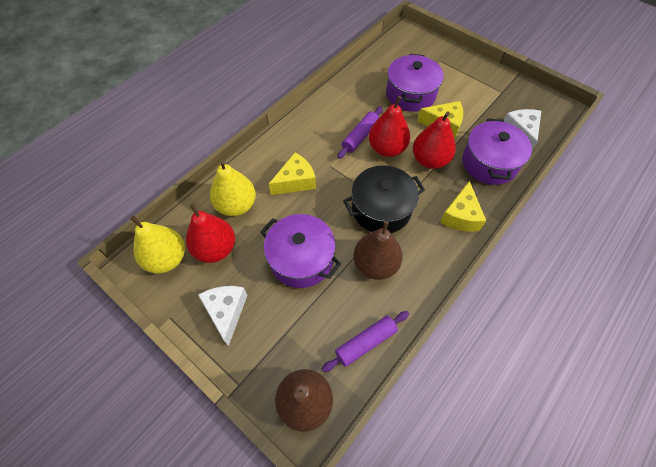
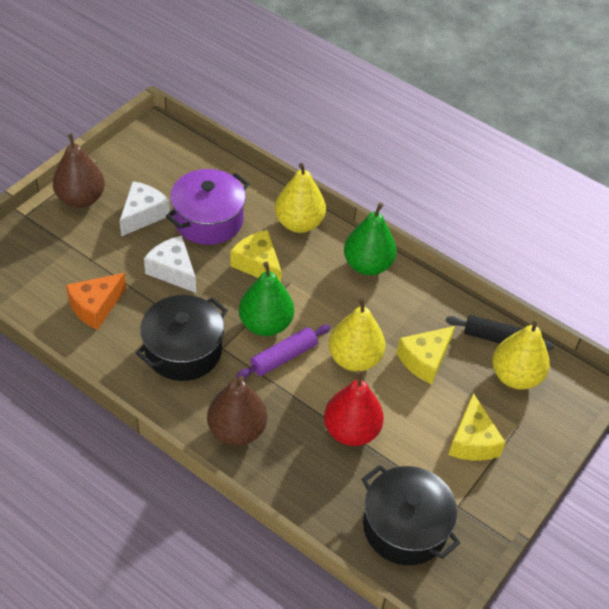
black pot: 1 -> 2
black rolling pin: 0 -> 1
green pear: 0 -> 2
orange cheese: 0 -> 1
purple pot: 3 -> 1
purple rolling pin: 2 -> 1
red pear: 3 -> 1
yellow pear: 2 -> 3

